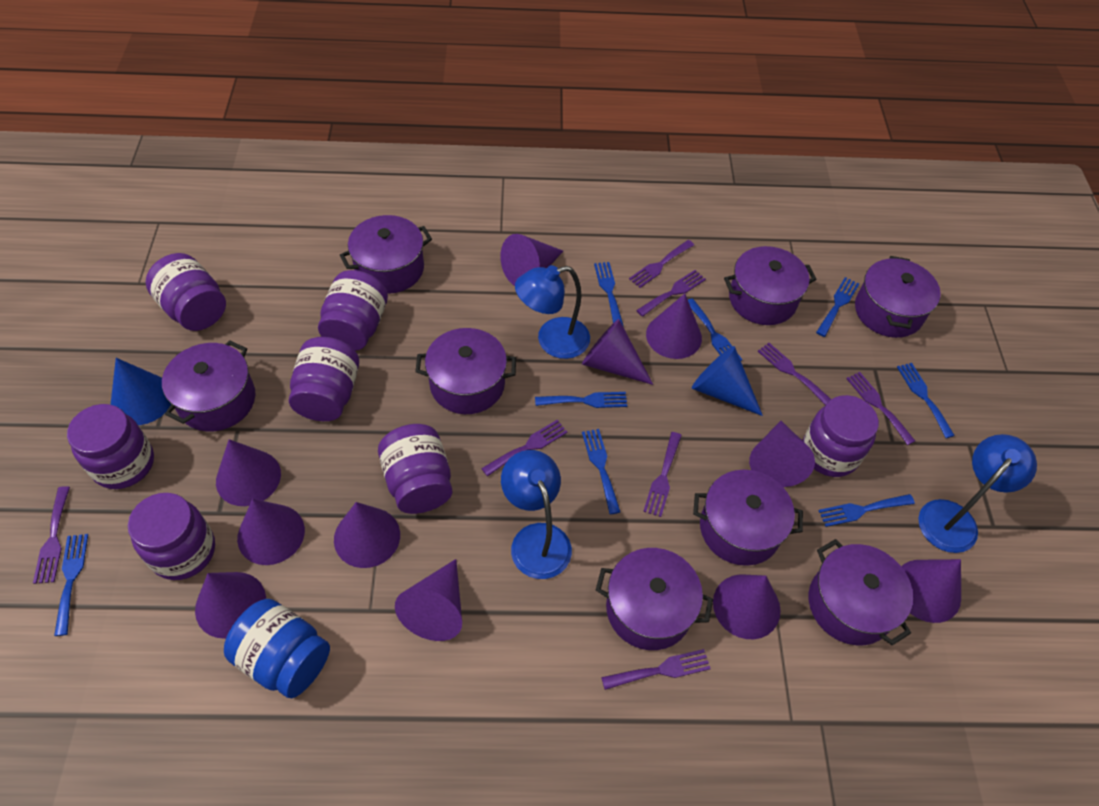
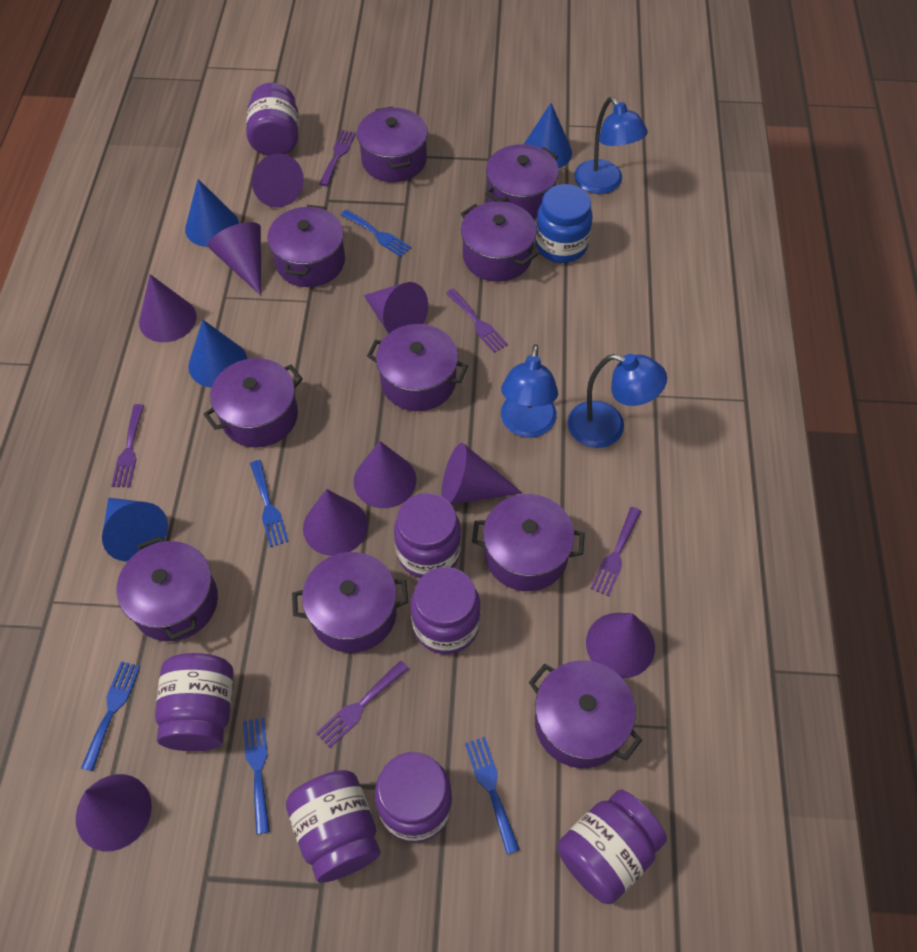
blue cone: 2 -> 4
blue fork: 8 -> 5
purple cone: 11 -> 9
purple fork: 8 -> 5
purple pot: 8 -> 10

